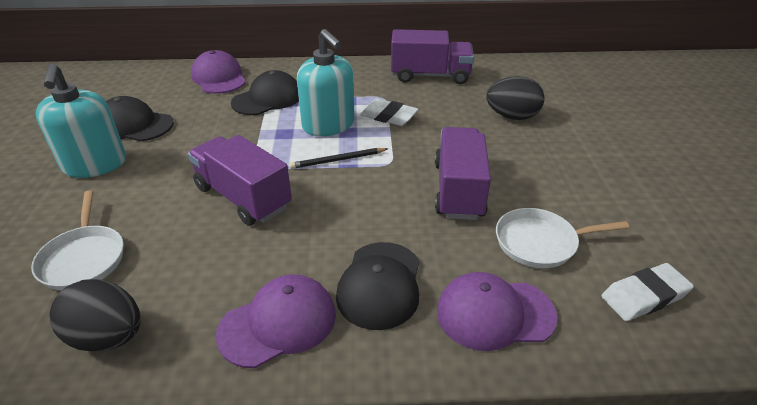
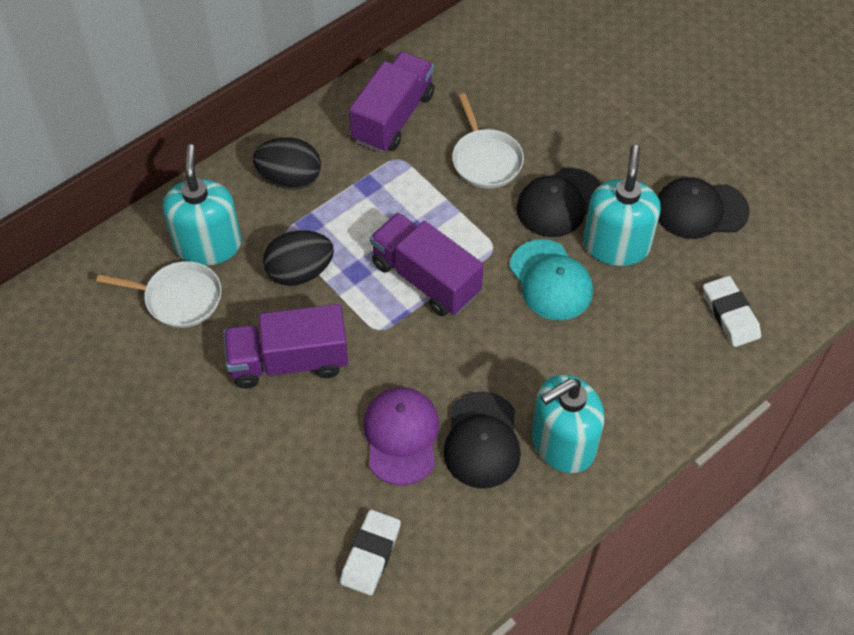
black pencil: 1 -> 0
purple cap: 3 -> 1
turquoise cap: 0 -> 1
turquoise soap dispenser: 2 -> 3

